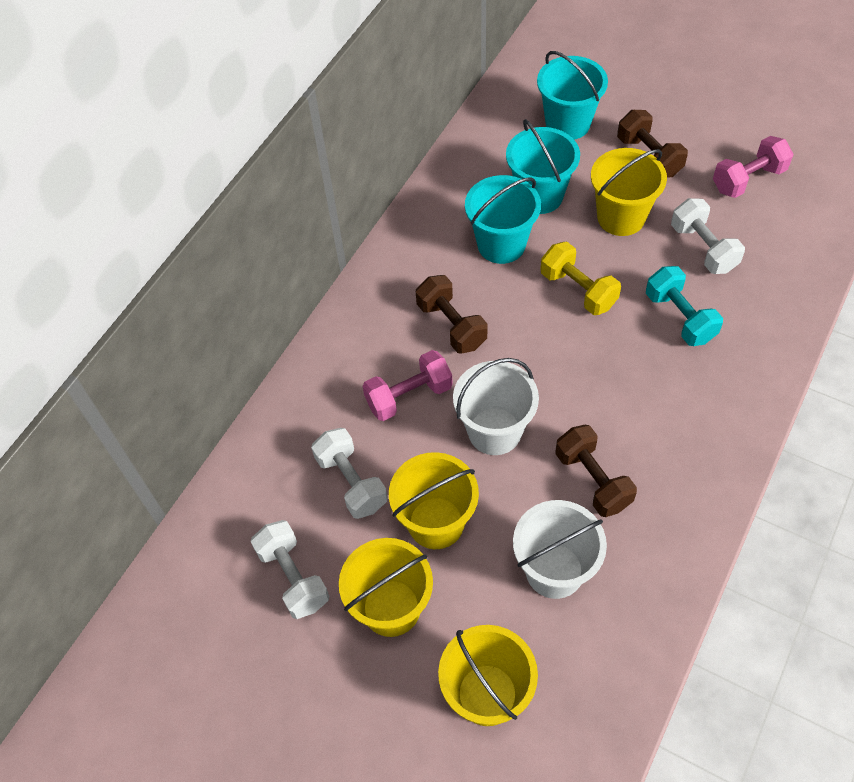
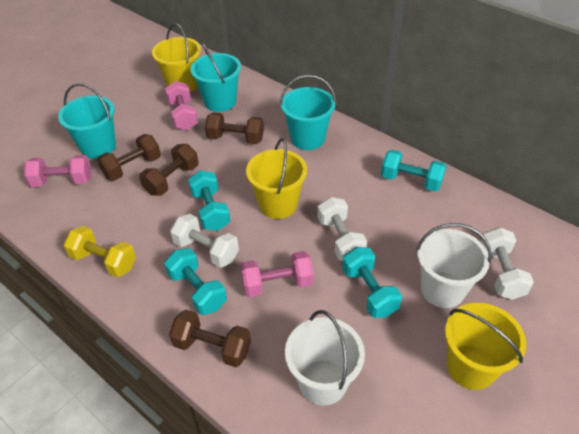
brown dumbbell: 3 -> 4
pink dumbbell: 2 -> 3
turquoise dumbbell: 1 -> 4
yellow bucket: 4 -> 3

